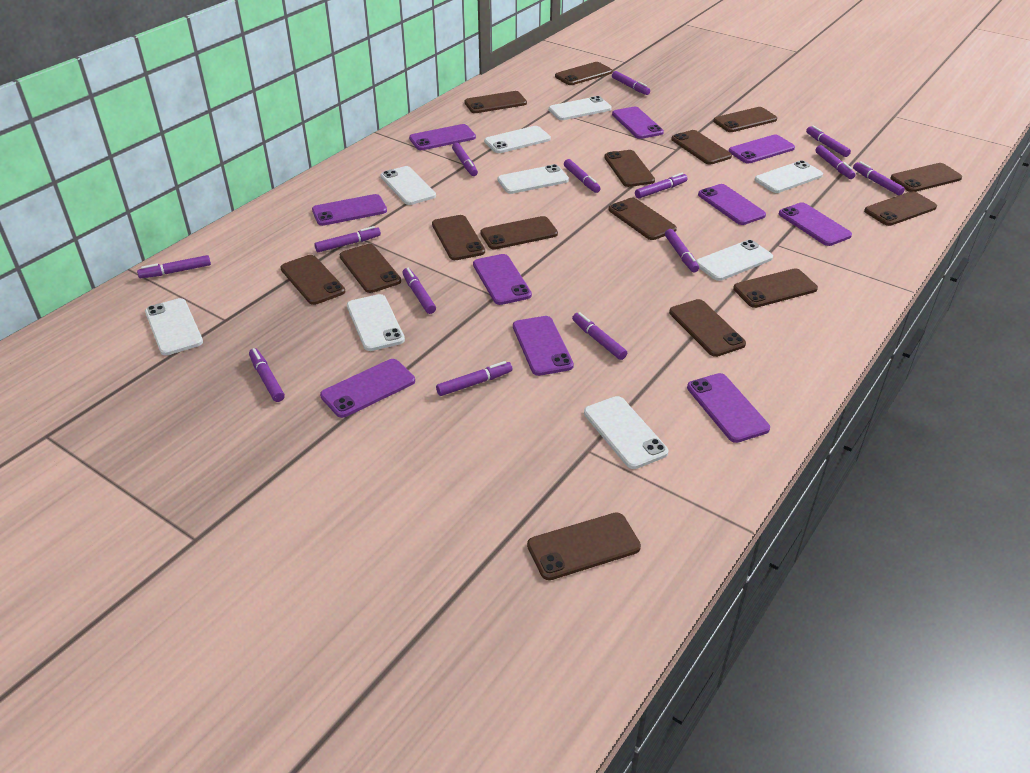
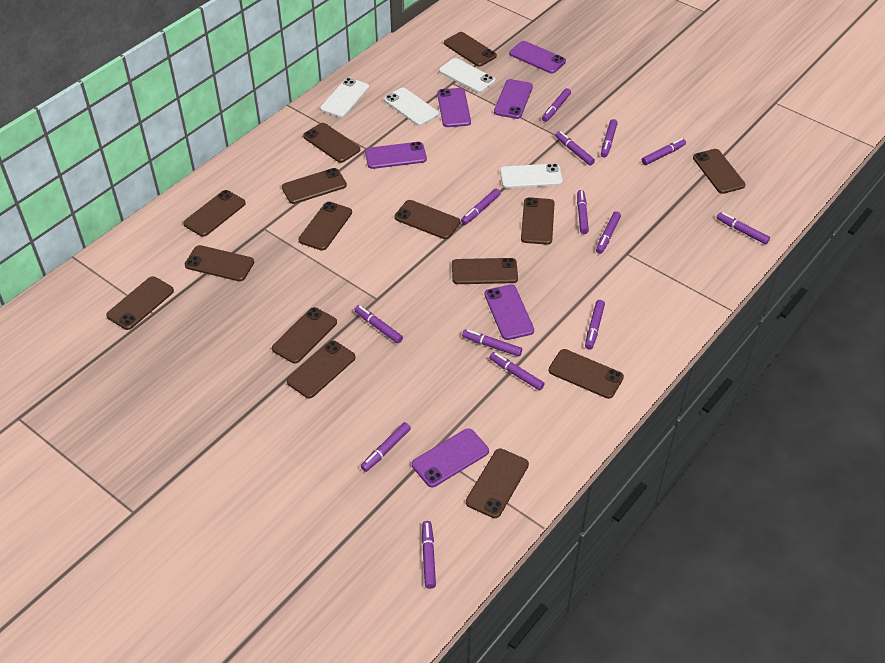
purple phone: 10 -> 6
white phone: 9 -> 4

